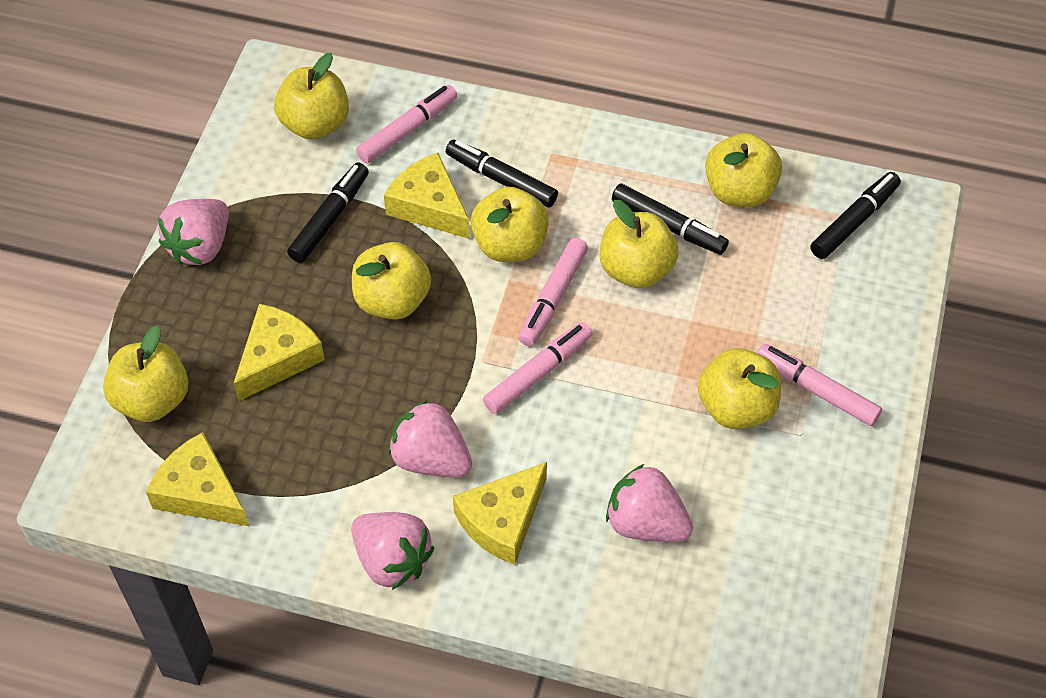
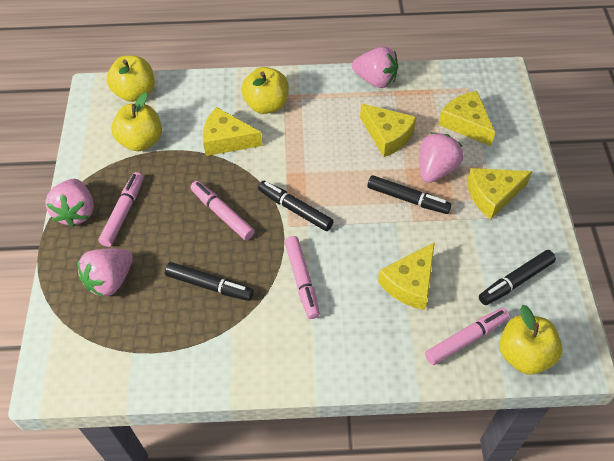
yellow apple: 7 -> 4
yellow cheese: 4 -> 5

